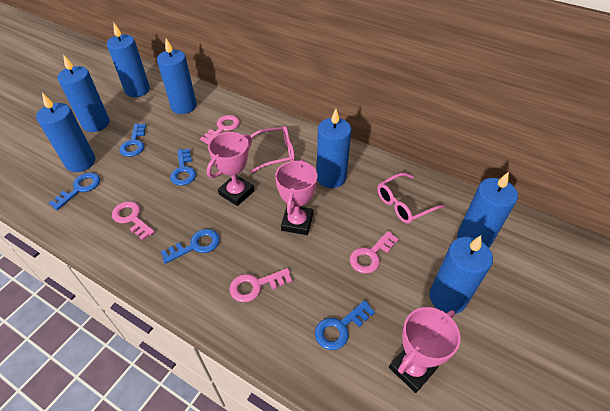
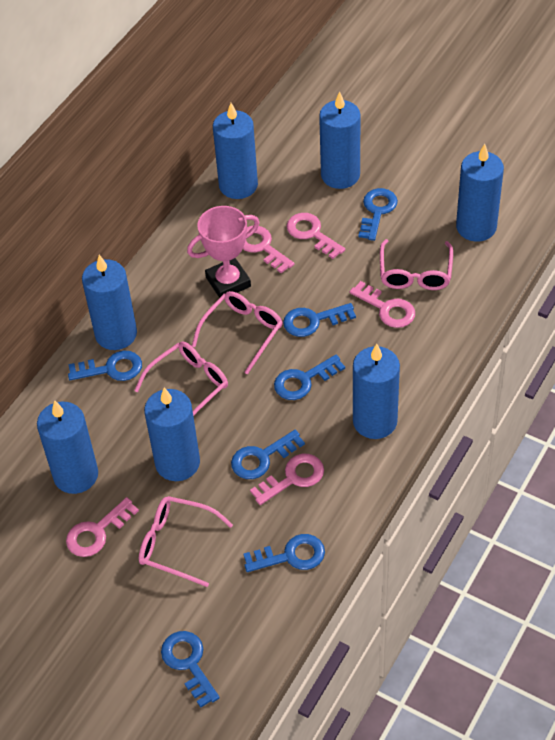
blue key: 5 -> 7
pink glasses: 2 -> 4
pink key: 4 -> 5
pink trophy: 3 -> 1

